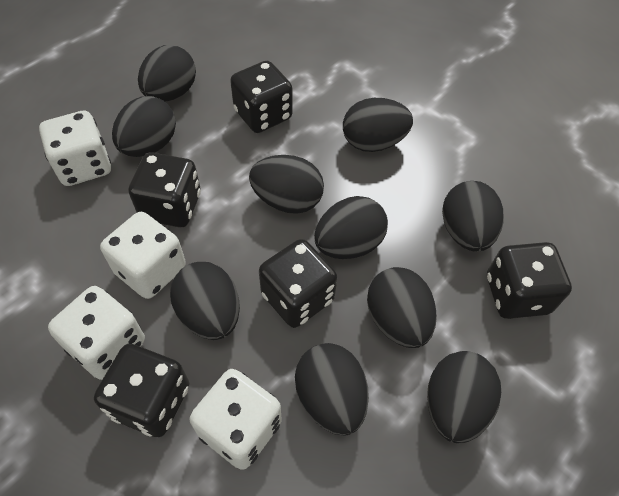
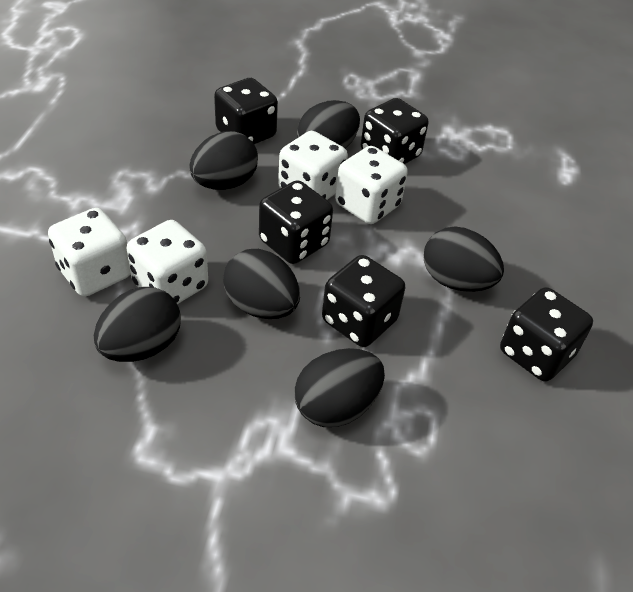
black egg: 10 -> 6

